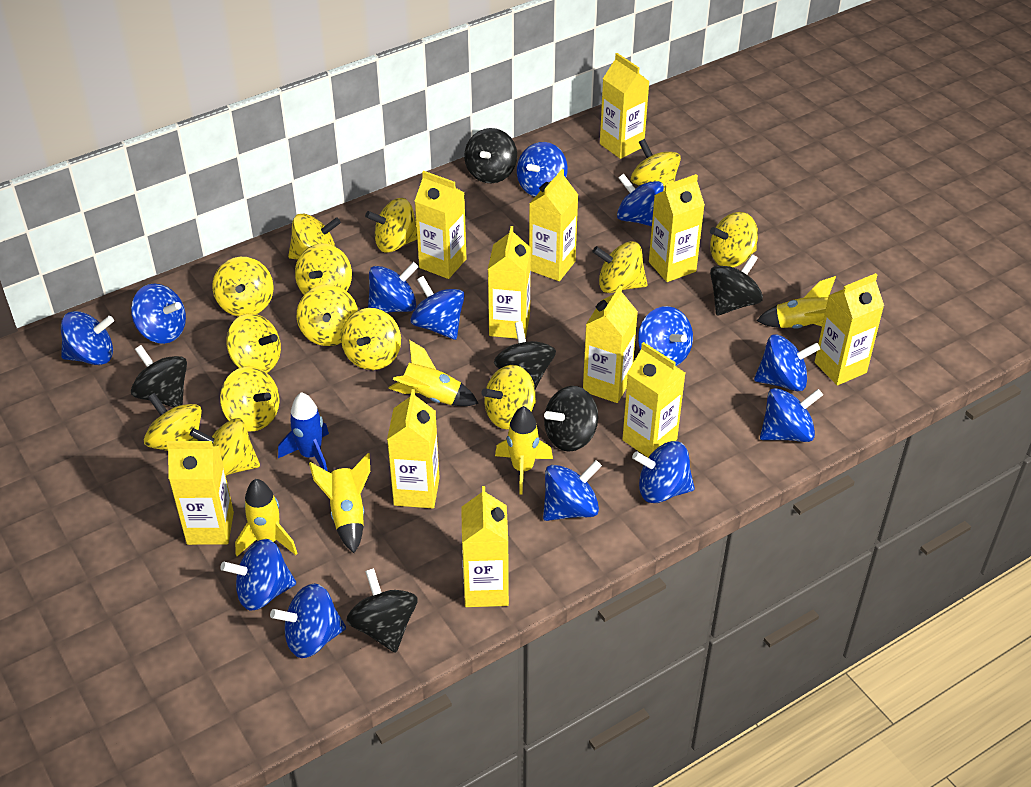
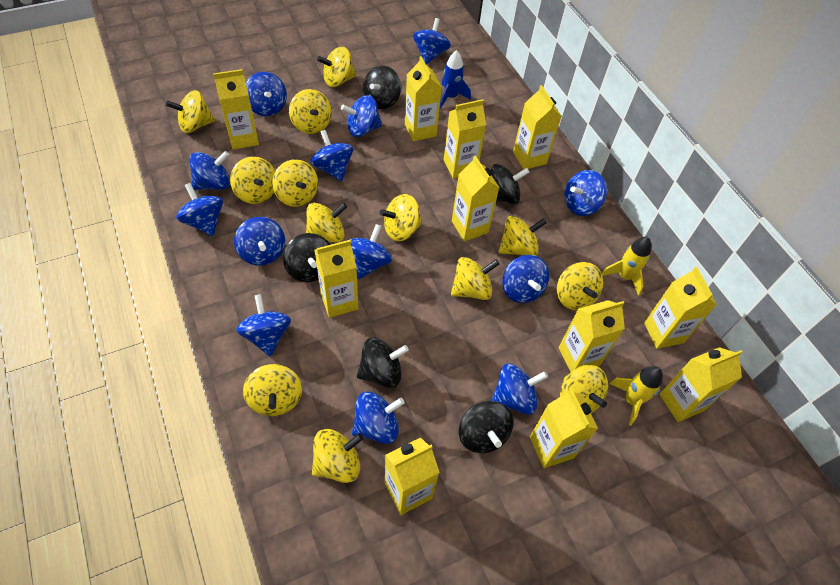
black spinning top: 6 -> 5
yellow rocket: 5 -> 2
yellow spinning top: 14 -> 13

